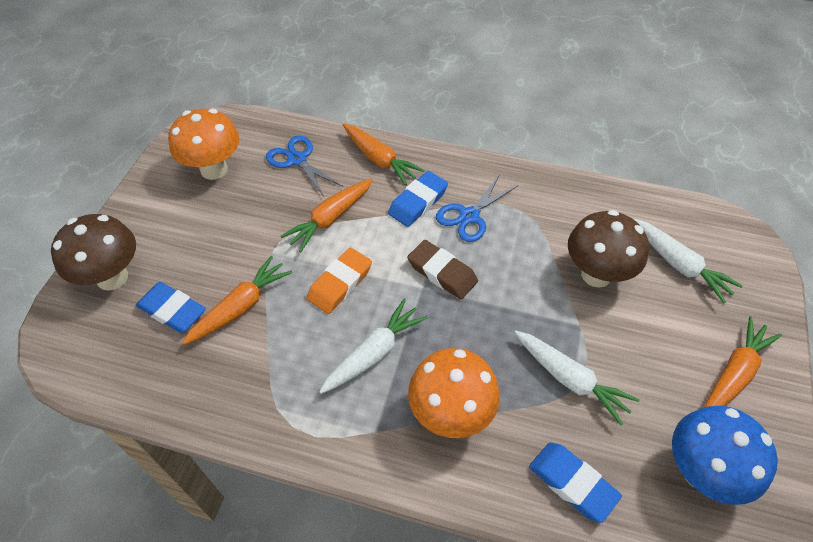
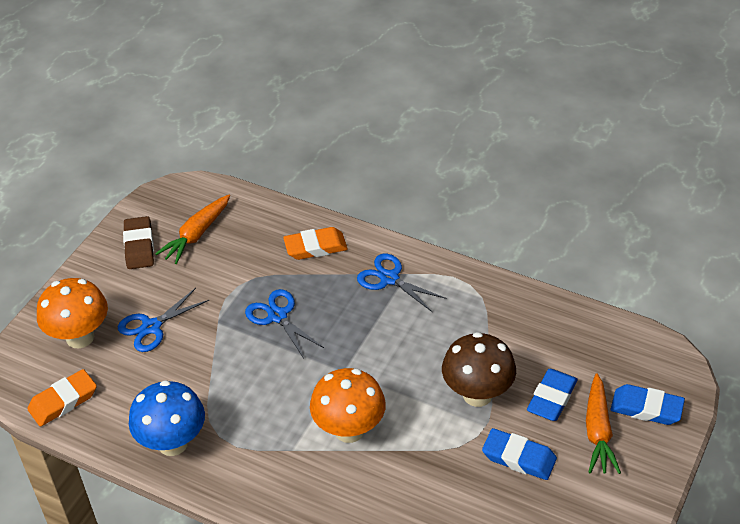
blue scissors: 2 -> 3
brown mushroom: 2 -> 1
orange carrot: 4 -> 2
orange eraser: 1 -> 2
white carrot: 3 -> 0

